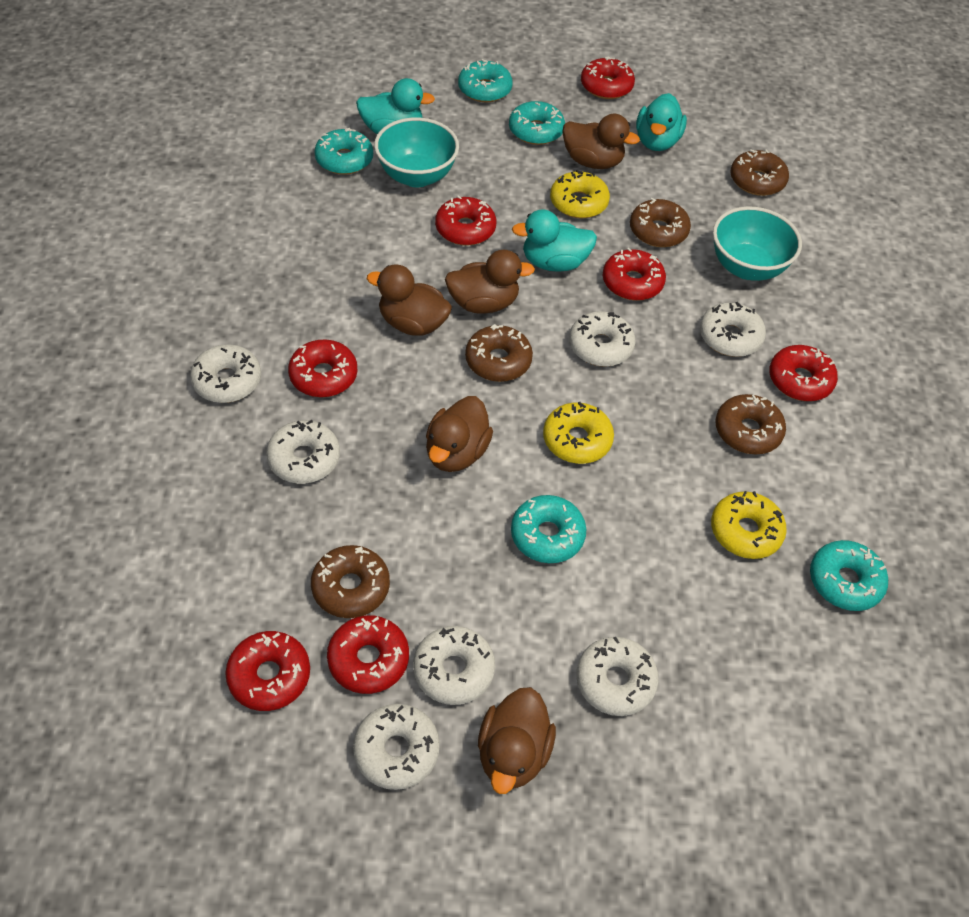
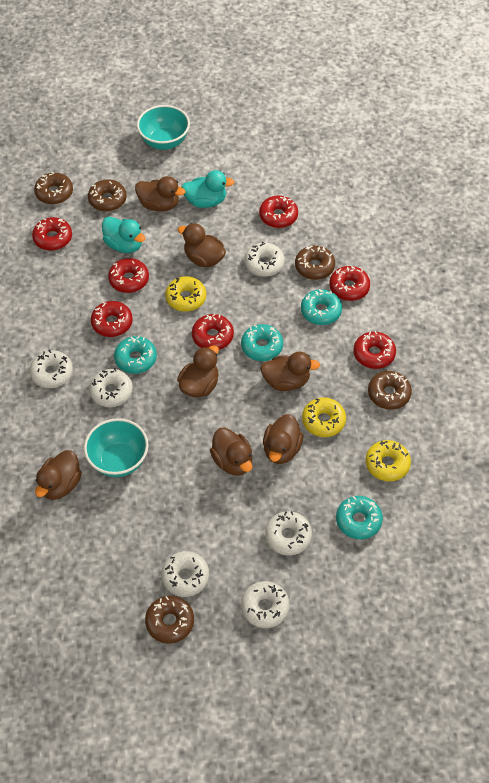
brown duck: 5 -> 7
turquoise donut: 5 -> 4
turquoise duck: 3 -> 2
white donut: 7 -> 6

